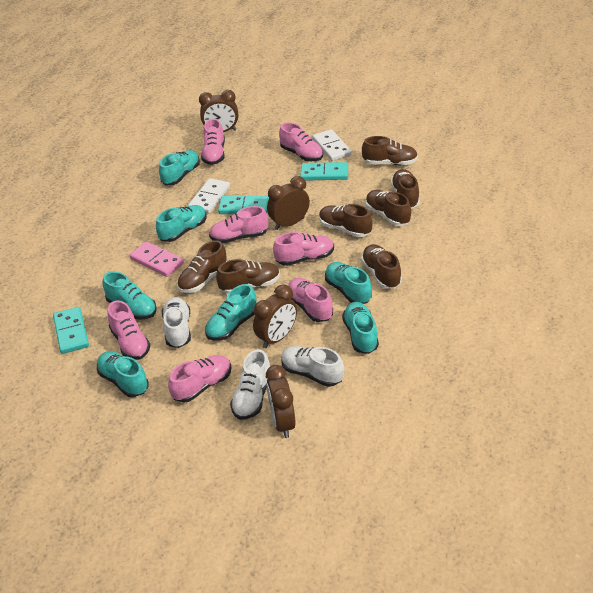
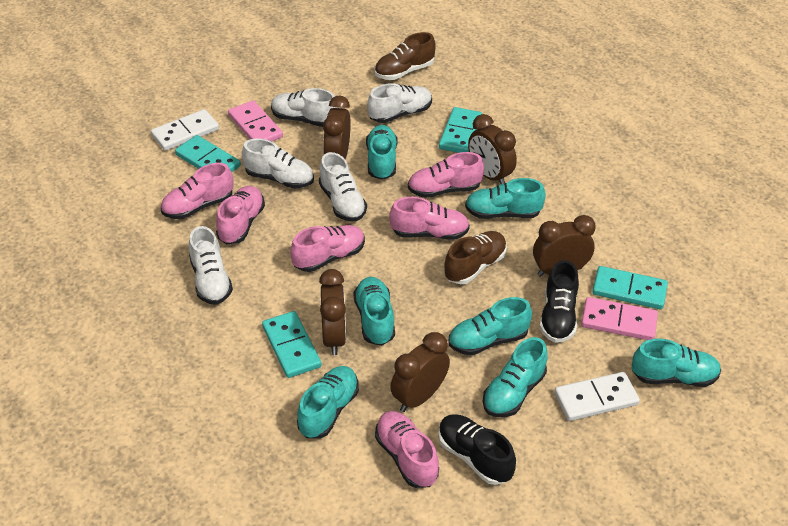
black shoe: 0 -> 2
brown clock: 4 -> 5
brown shoe: 7 -> 2
pink domino: 1 -> 2
pink shoe: 7 -> 6
turquoise domino: 3 -> 4
white shoe: 3 -> 5

